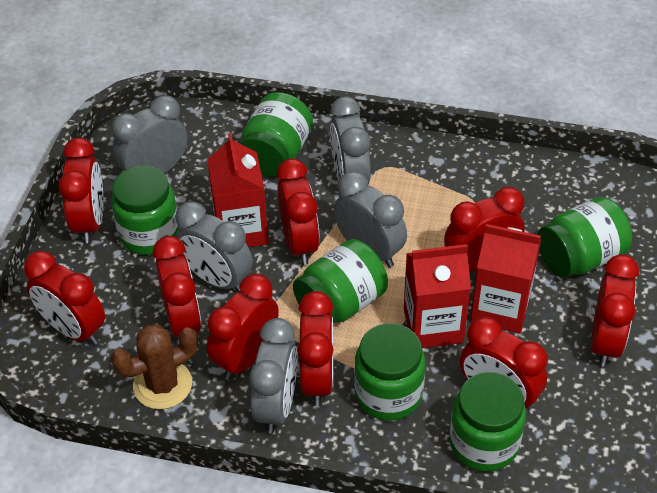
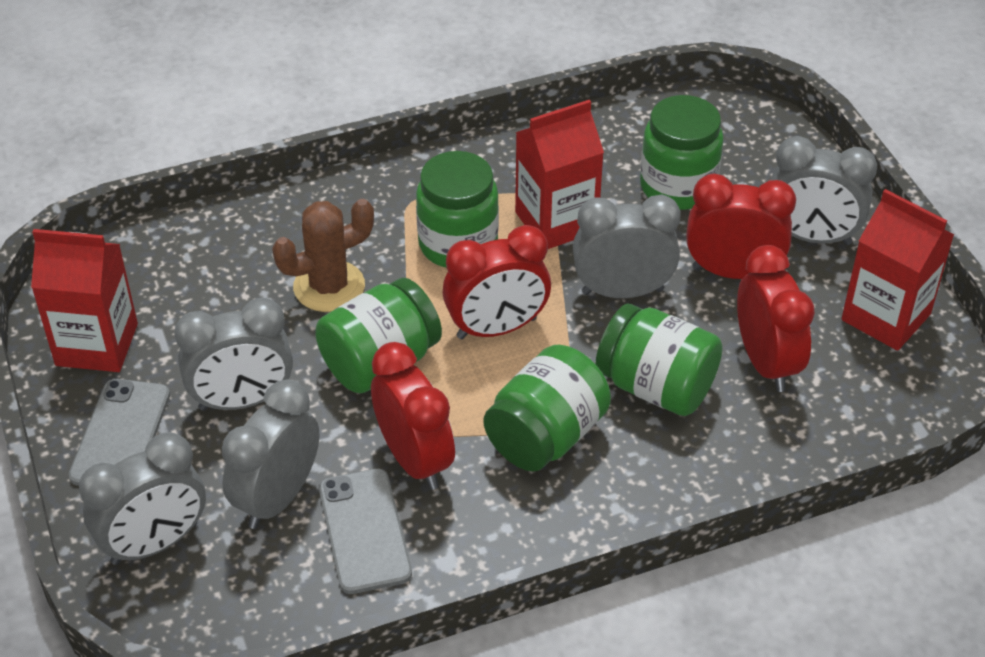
green jar: 6 -> 5
grey phone: 0 -> 2
red clock: 9 -> 4

